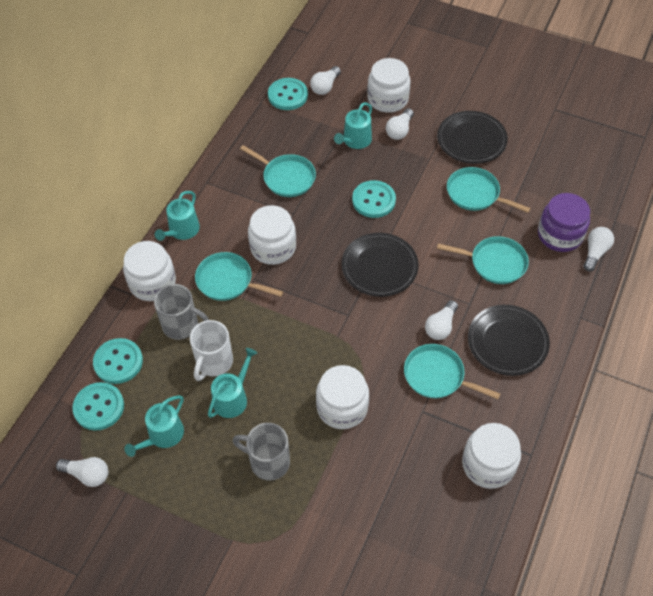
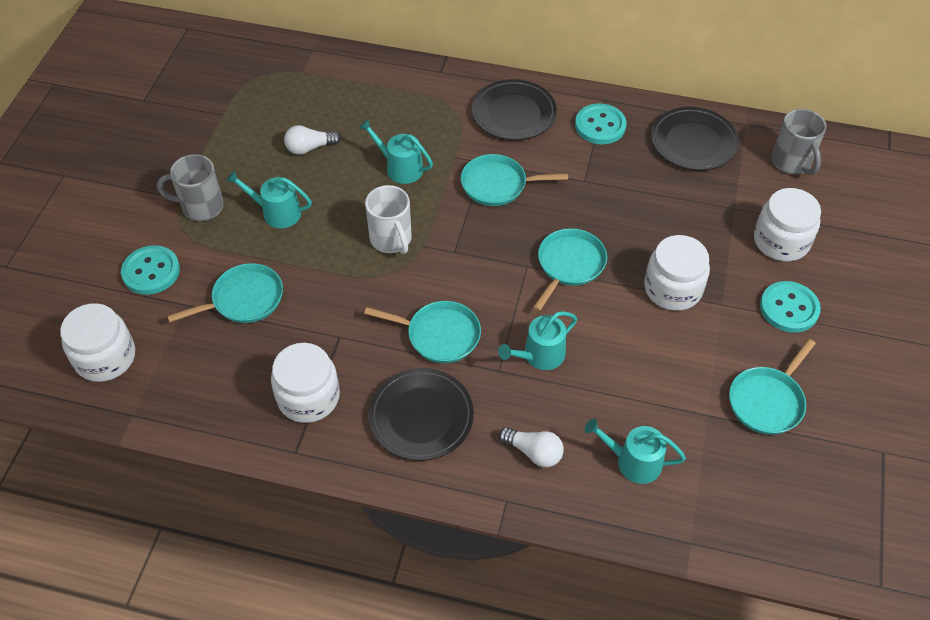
purple jar: 1 -> 0
turquoise button: 4 -> 3
white jar: 5 -> 4
white light bulb: 5 -> 2

